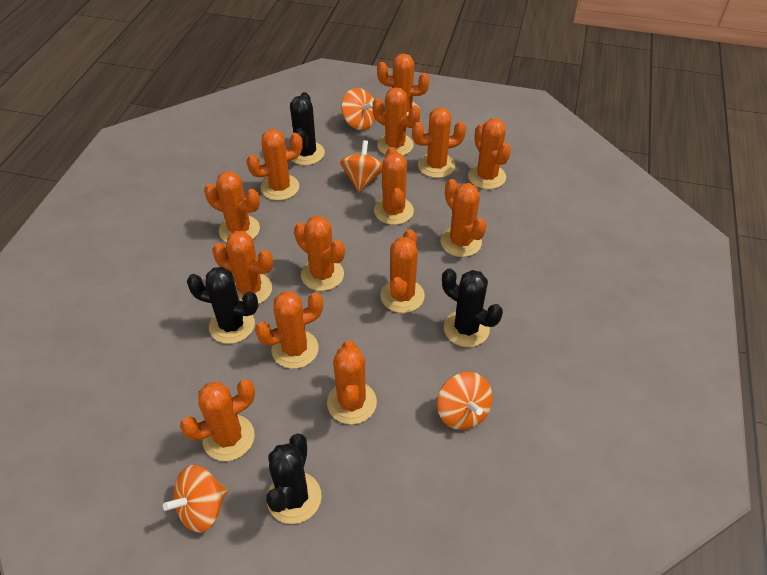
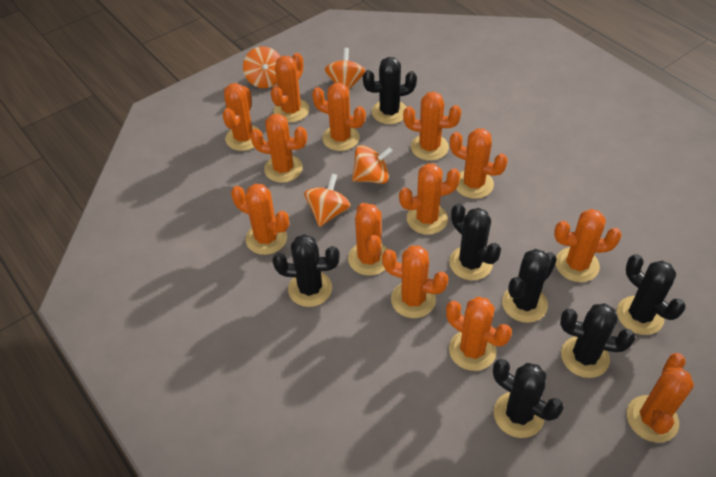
black cactus: 4 -> 7
orange cactus: 14 -> 13

